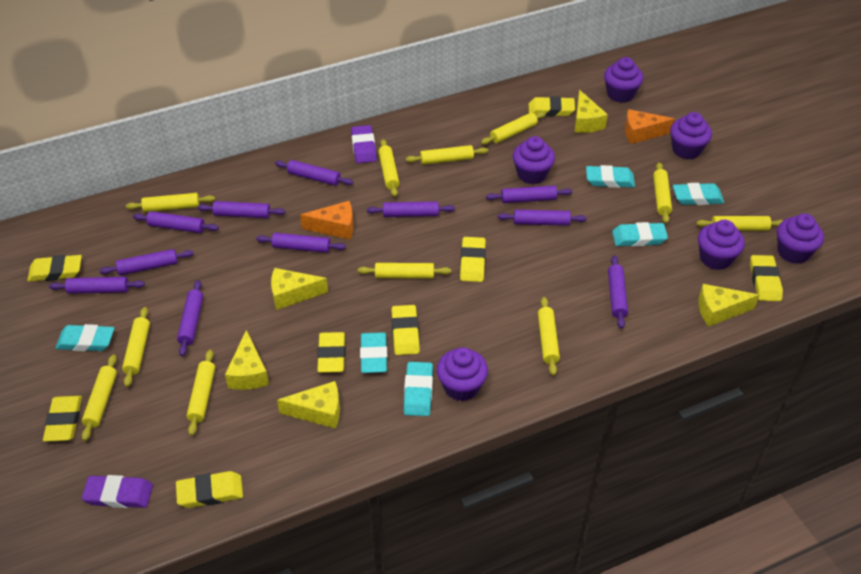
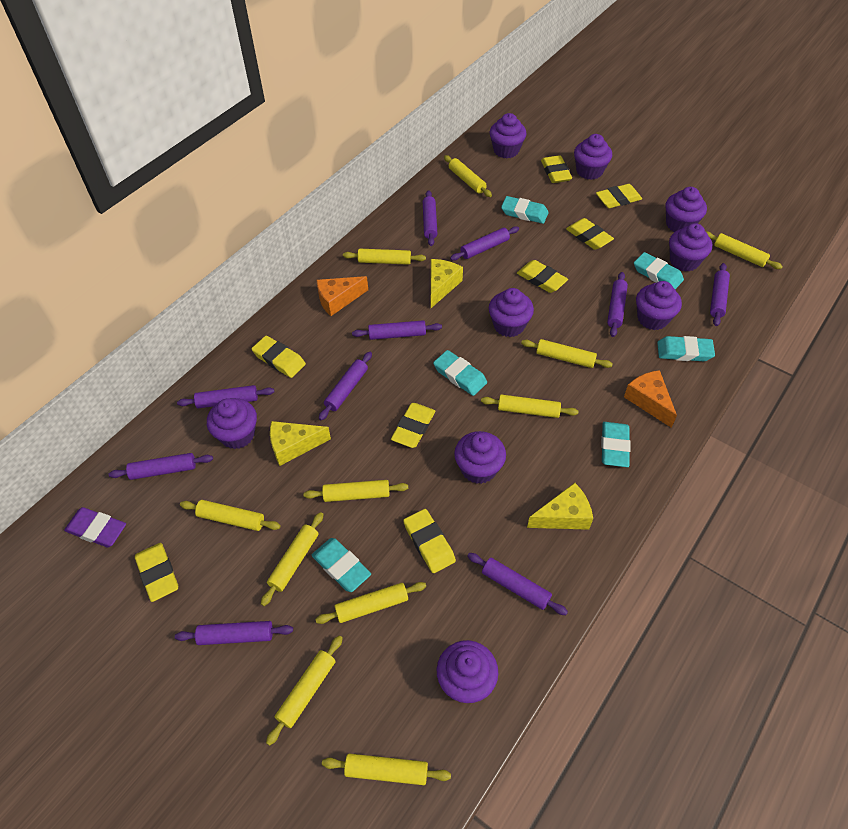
purple cupcake: 6 -> 9
purple eraser: 2 -> 1
purple rolling pin: 11 -> 10
yellow cheese: 5 -> 3

